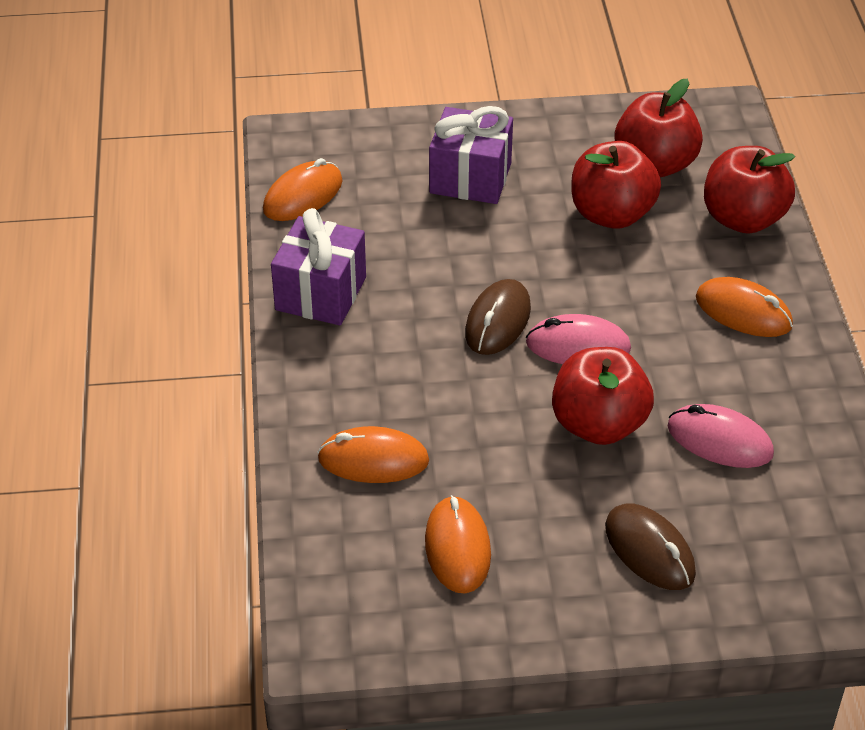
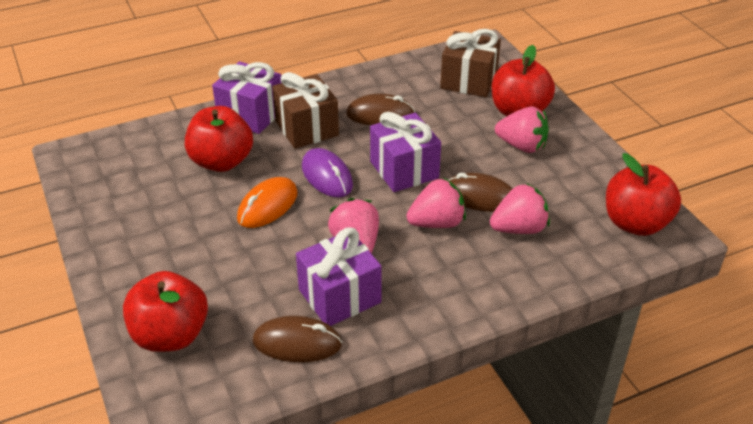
brown gift: 0 -> 2
brown mouse: 2 -> 3
orange mouse: 4 -> 1
pink mouse: 2 -> 0
pink strawberry: 0 -> 4
purple gift: 2 -> 3
purple mouse: 0 -> 1

